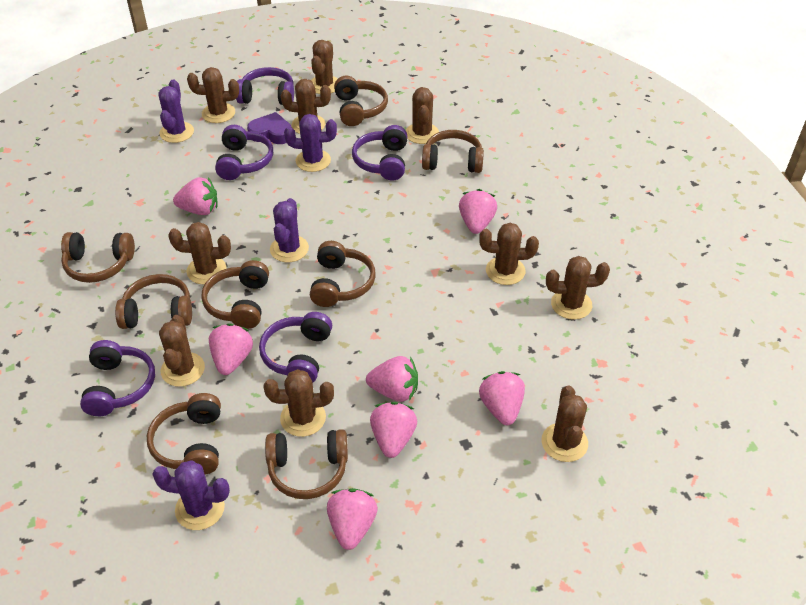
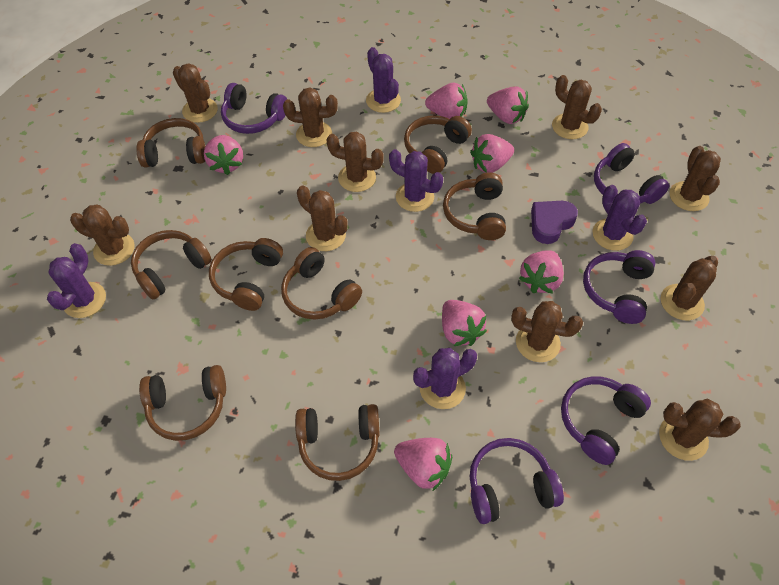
purple cactus: 4 -> 5

